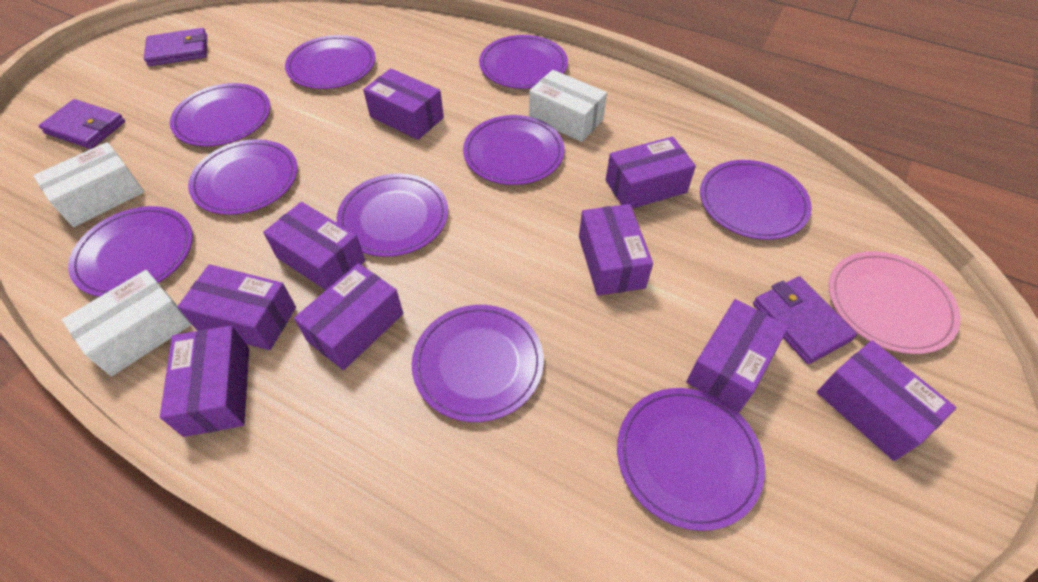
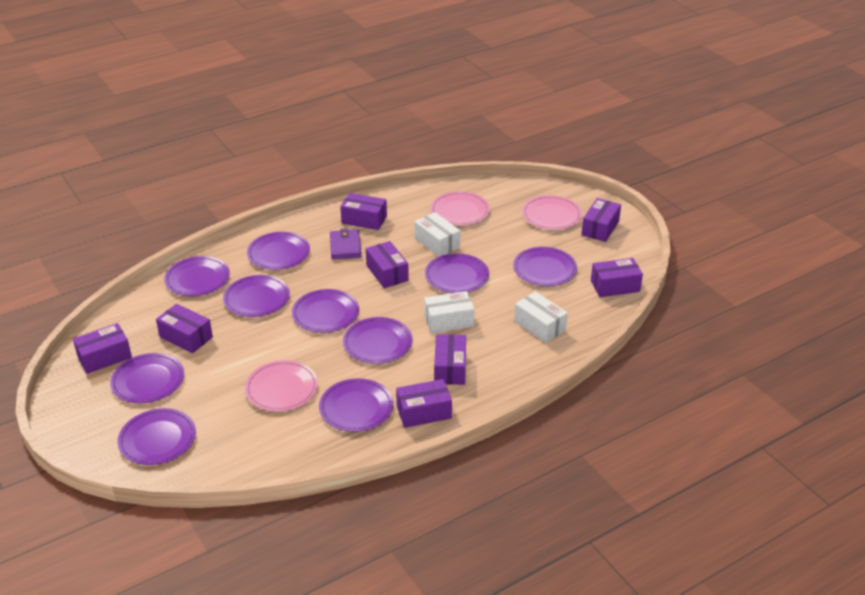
pink plate: 1 -> 3
purple box: 9 -> 8
purple wallet: 3 -> 1

